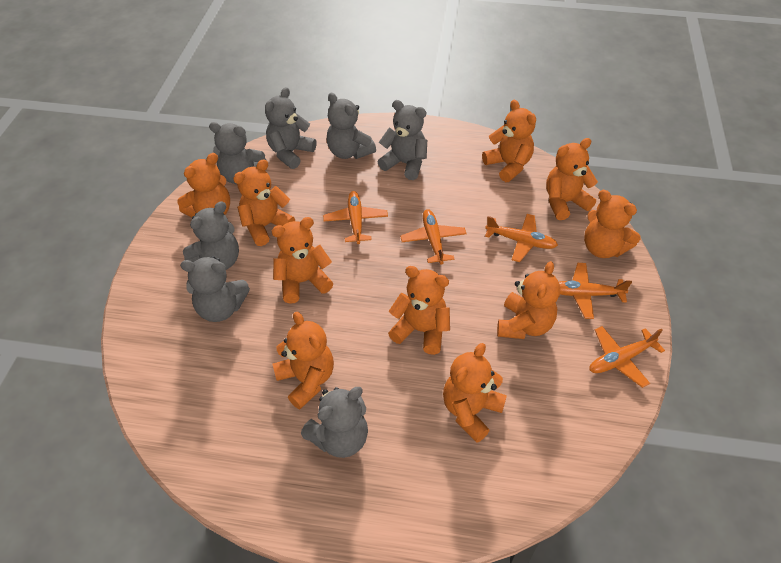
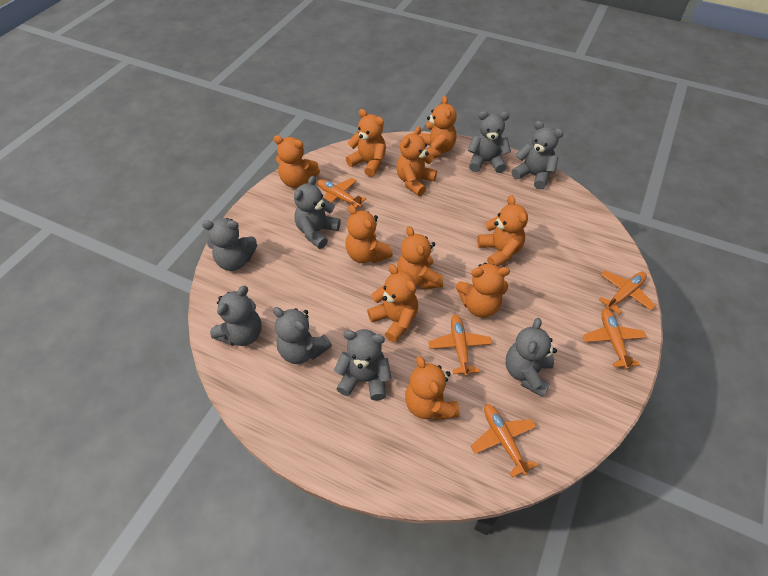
grey teddy bear: 7 -> 8

